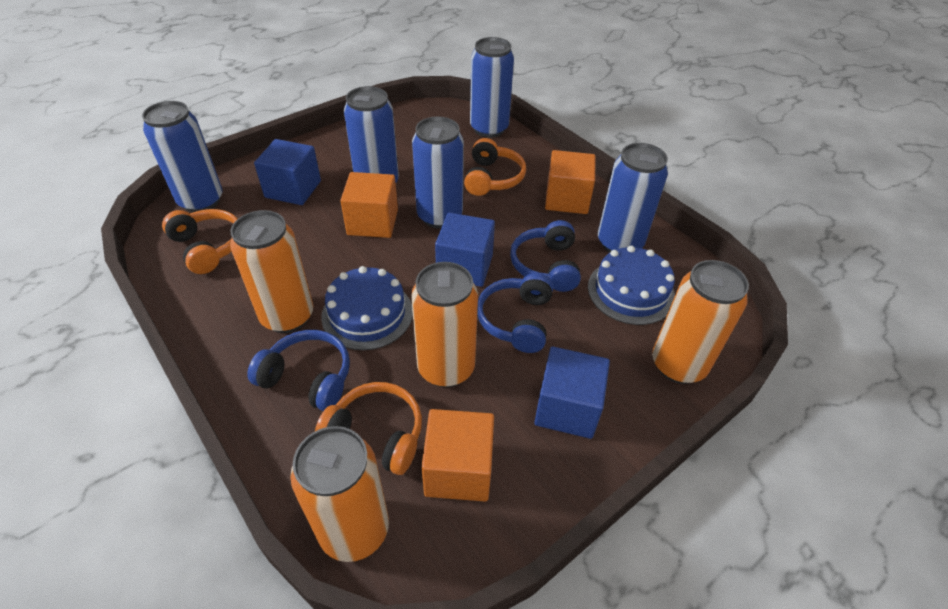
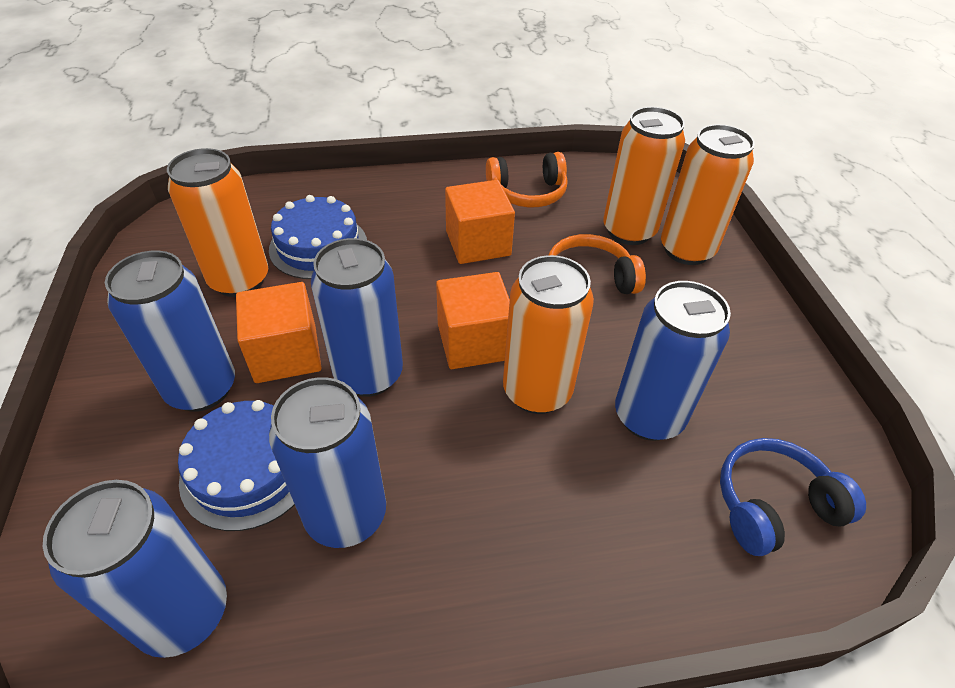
blue cube: 3 -> 0
blue headphones: 3 -> 1
orange headphones: 3 -> 2

